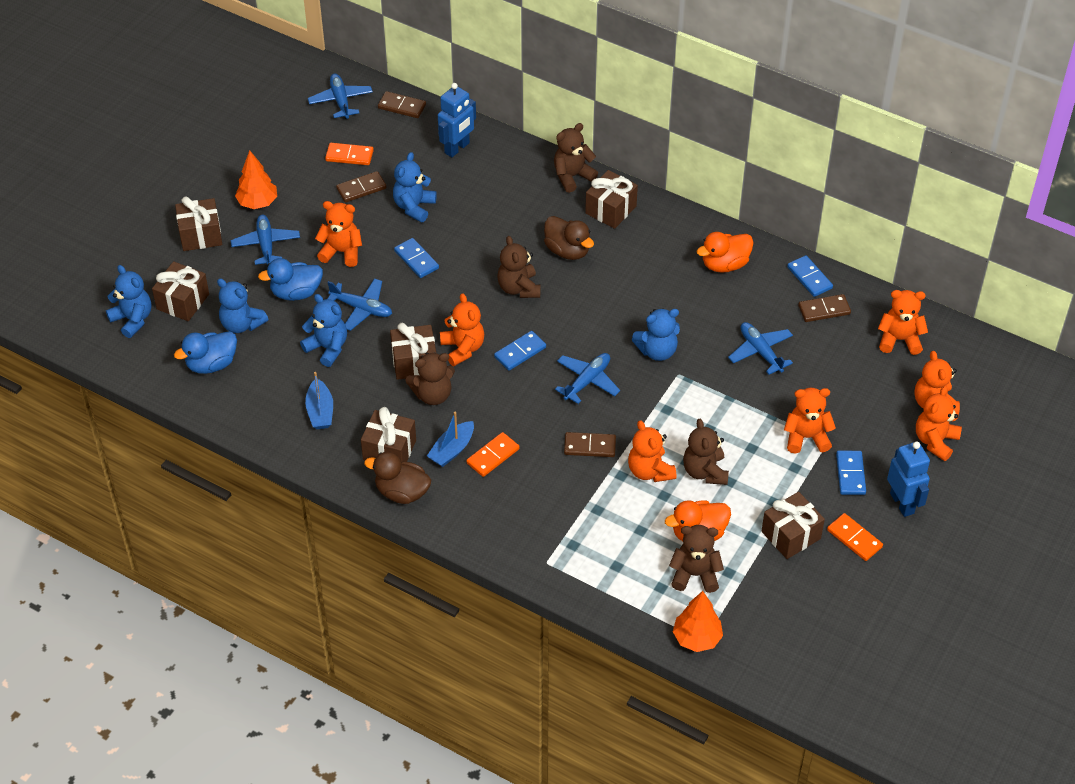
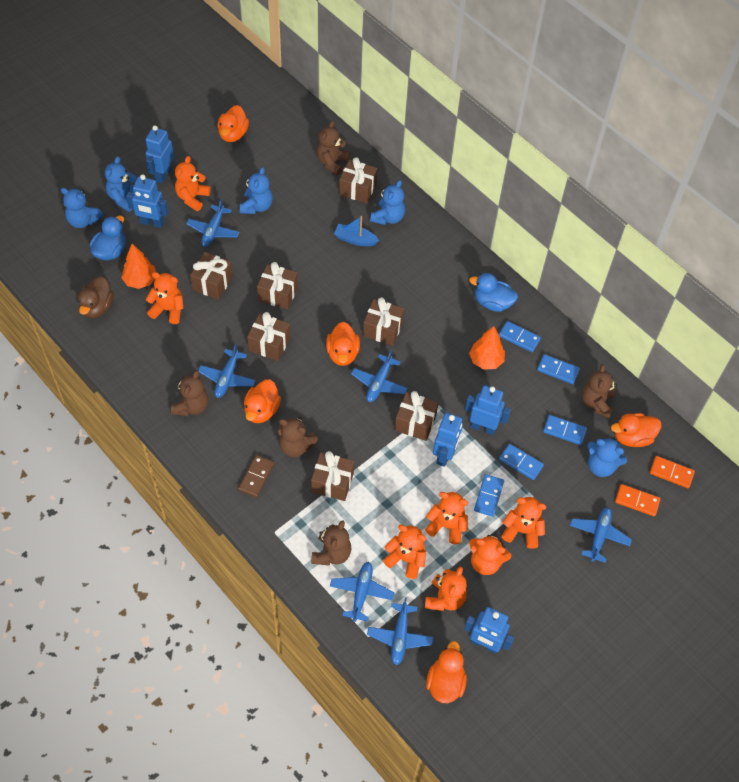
blue boat: 2 -> 1
blue domino: 4 -> 5
blue plane: 5 -> 6
blue robot: 2 -> 5
brown domino: 4 -> 1
brown duck: 2 -> 1
brown gift: 6 -> 7
orange domino: 3 -> 2
orange duck: 2 -> 5

